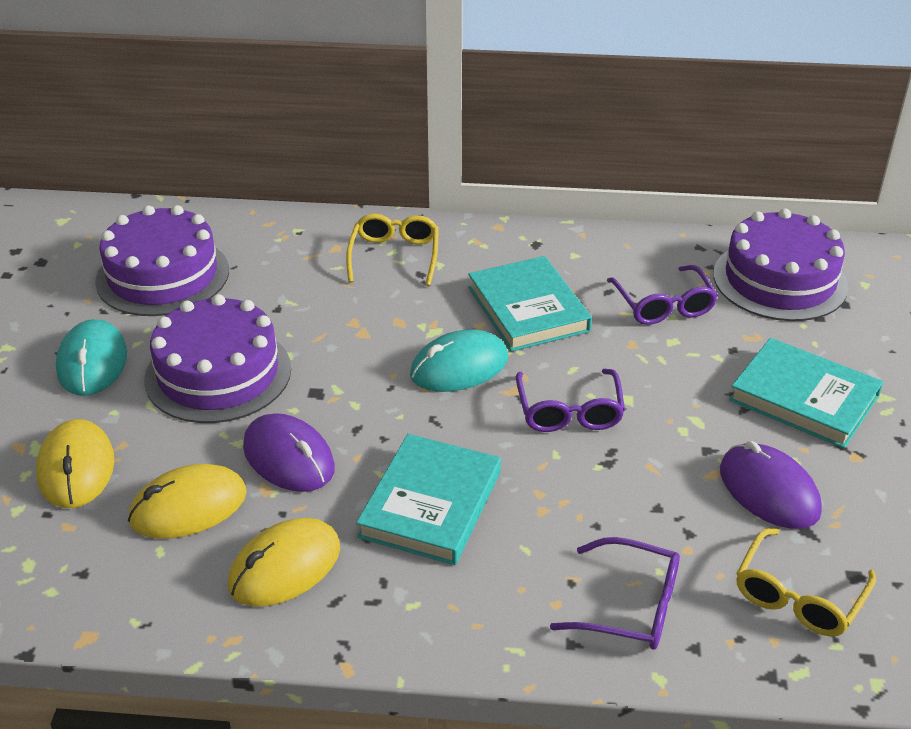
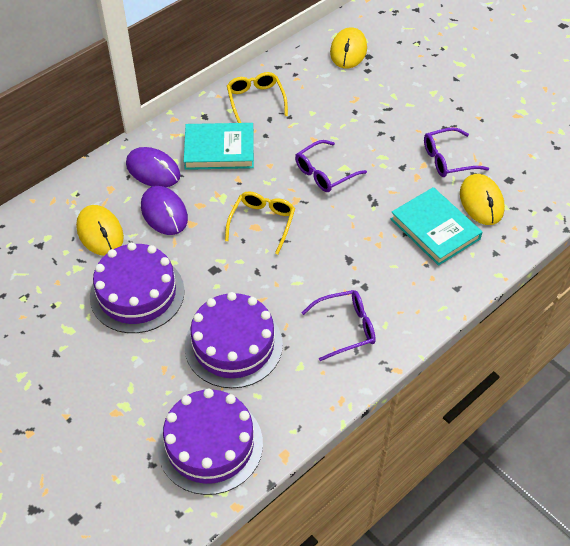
turquoise book: 3 -> 2
turquoise mouse: 2 -> 0

